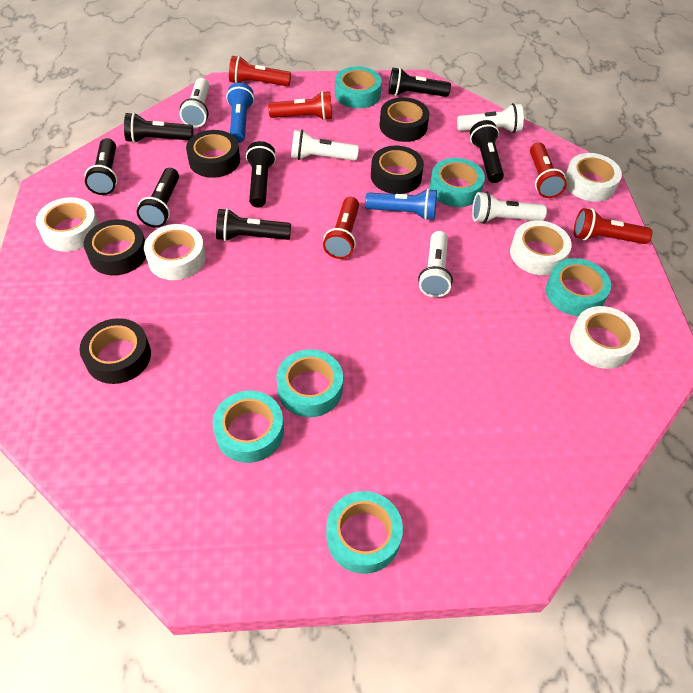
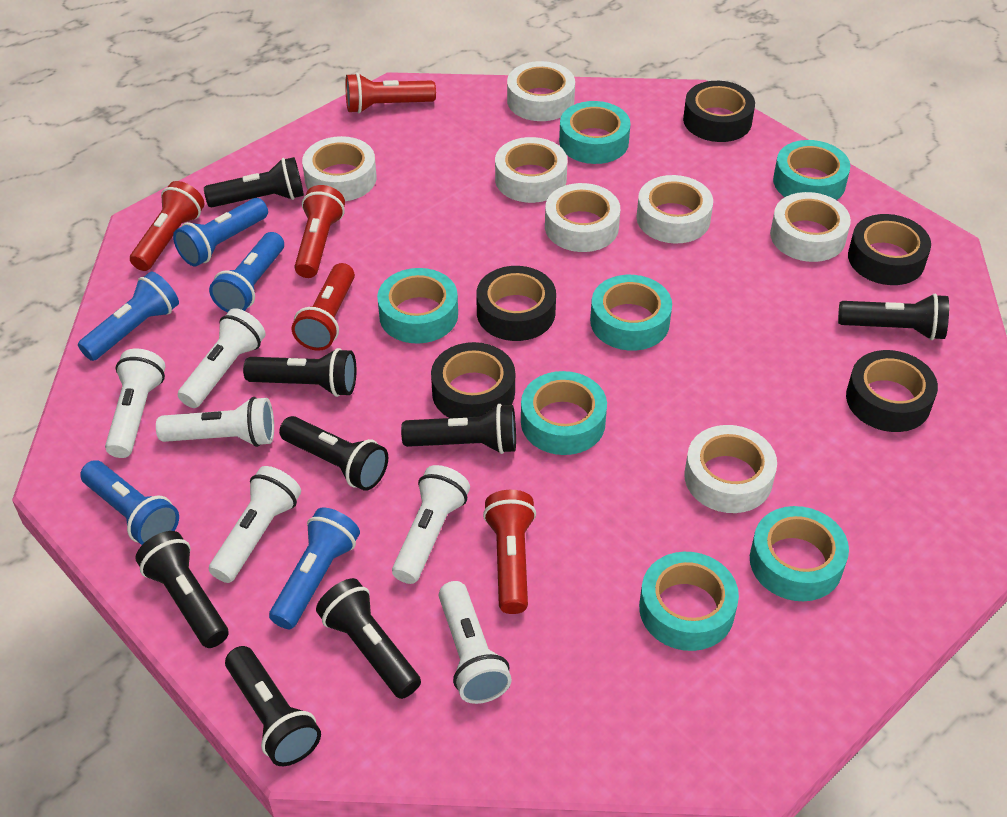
black flashlight: 7 -> 8
blue flashlight: 2 -> 5
turquoise tape: 6 -> 7
white flashlight: 5 -> 6
white tape: 5 -> 7

